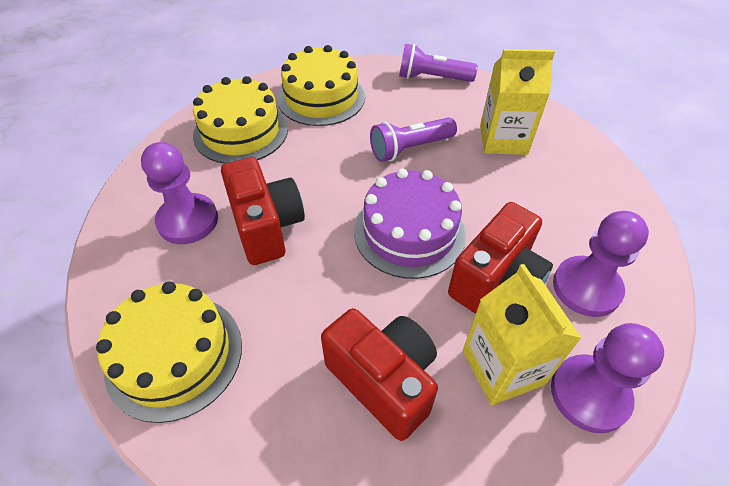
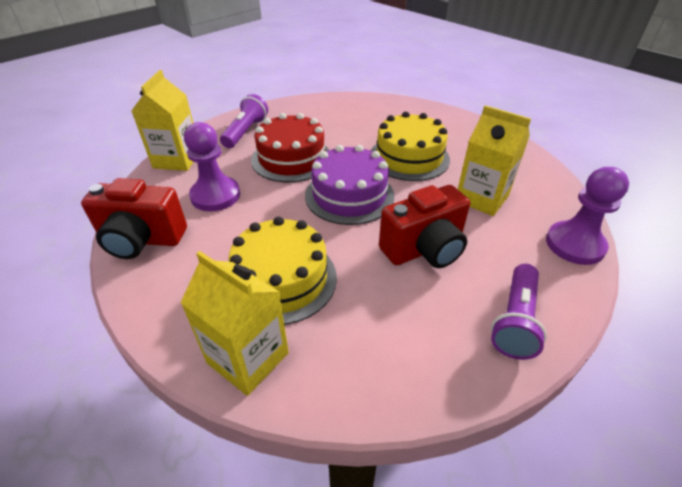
purple pawn: 3 -> 2
red cake: 0 -> 1
red camera: 3 -> 2
yellow cake: 3 -> 2
yellow carton: 2 -> 3

